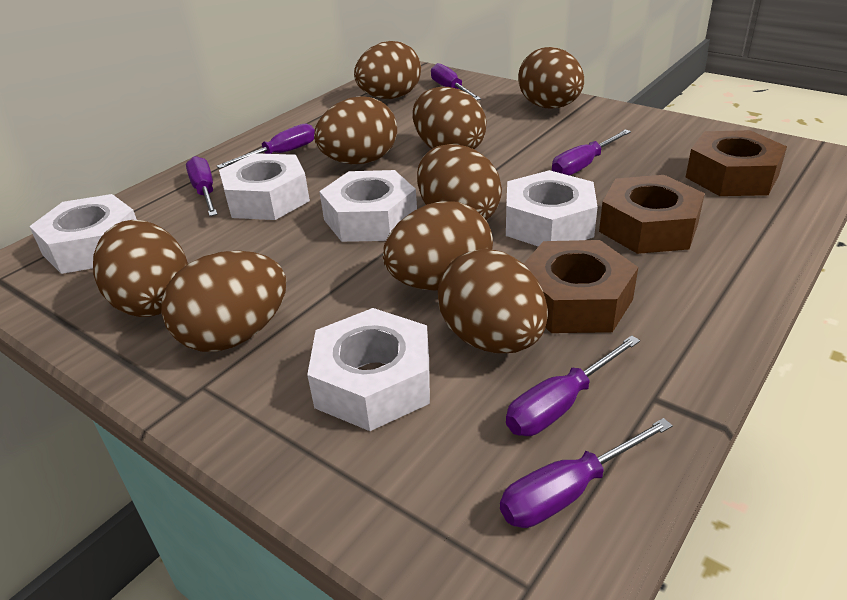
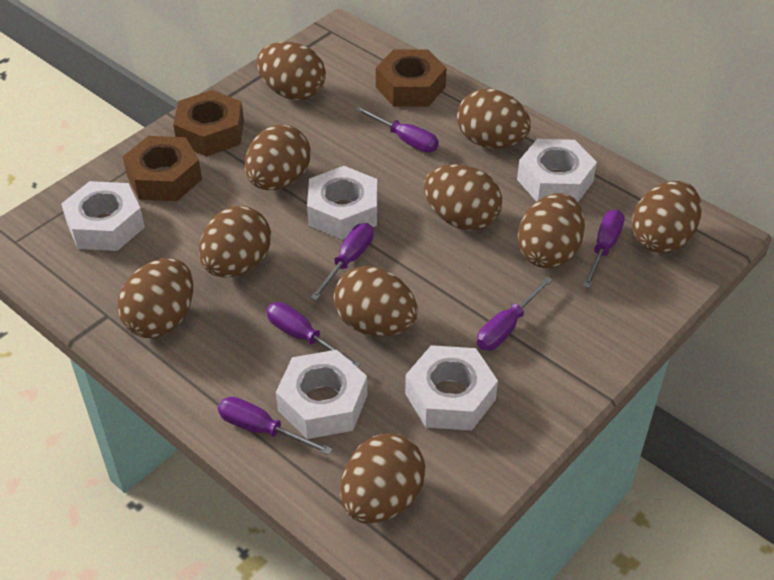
brown egg: 9 -> 10

